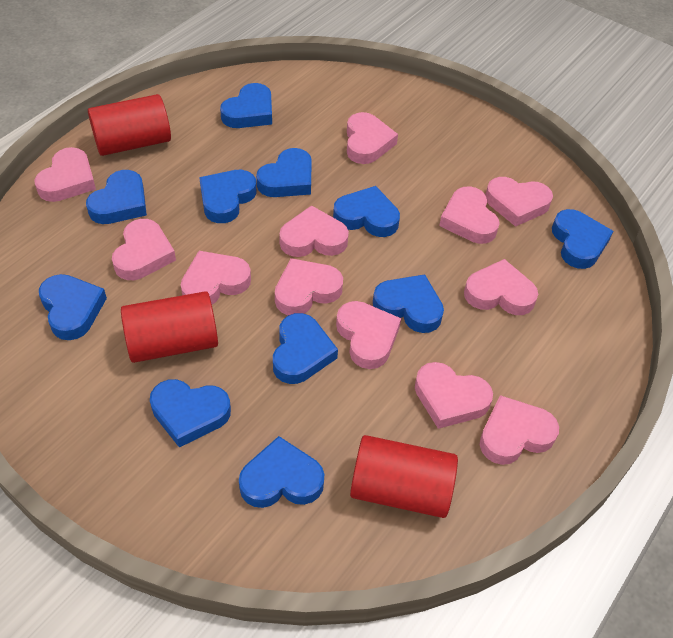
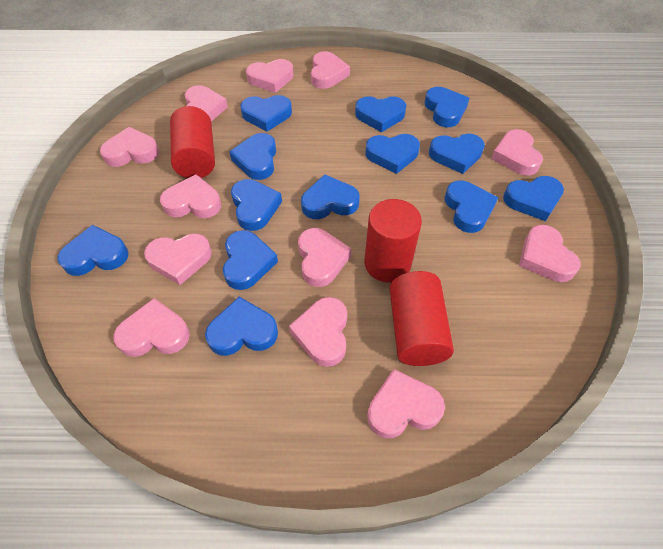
blue heart: 11 -> 13

